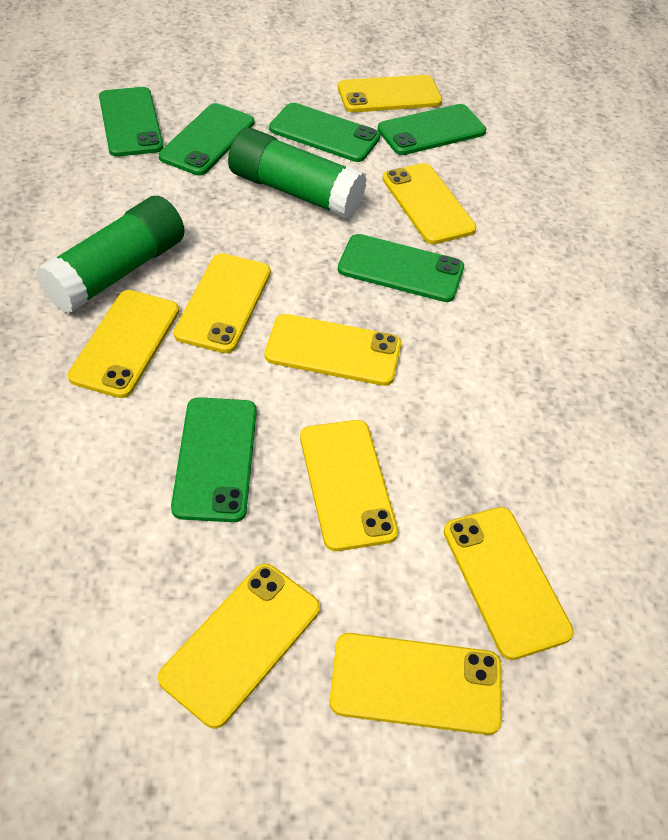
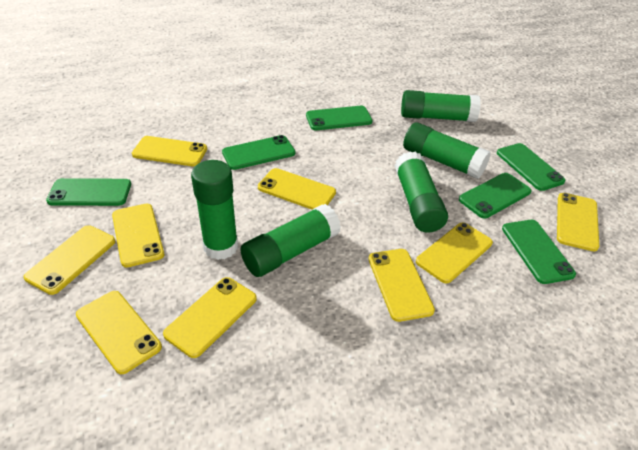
green glue stick: 2 -> 5

